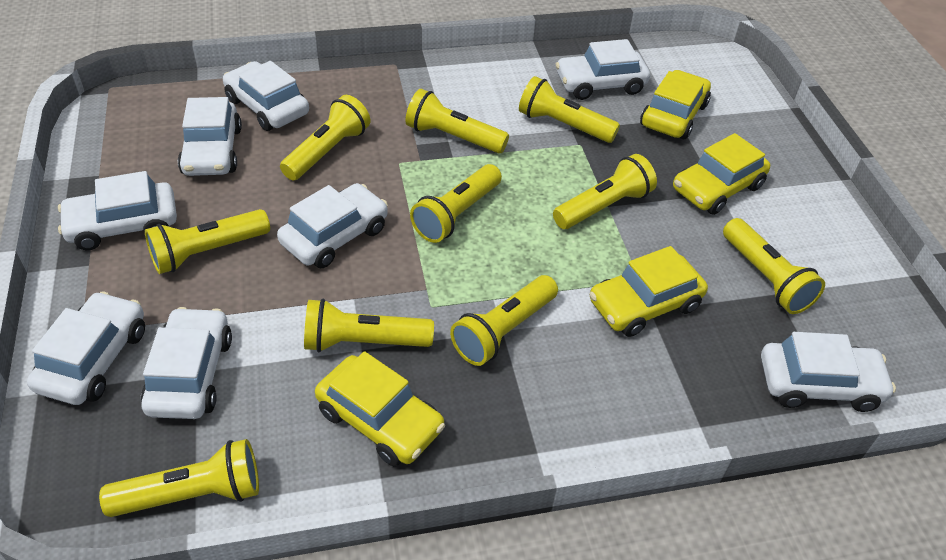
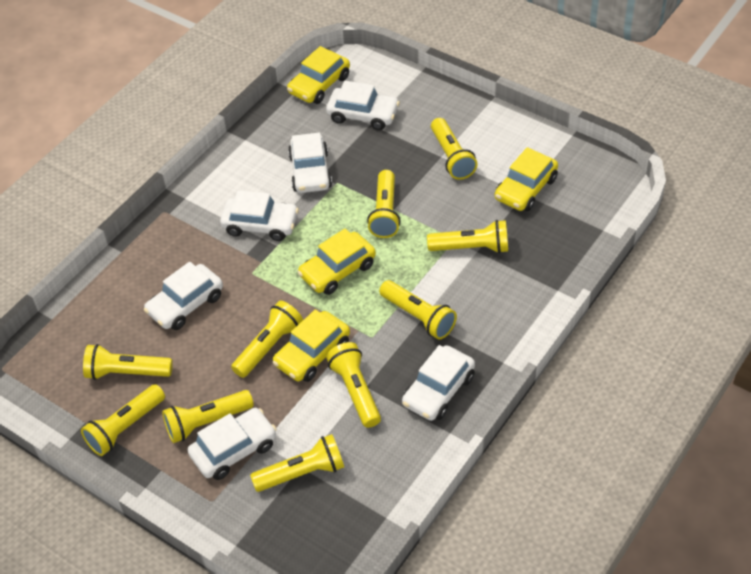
white car: 8 -> 6

